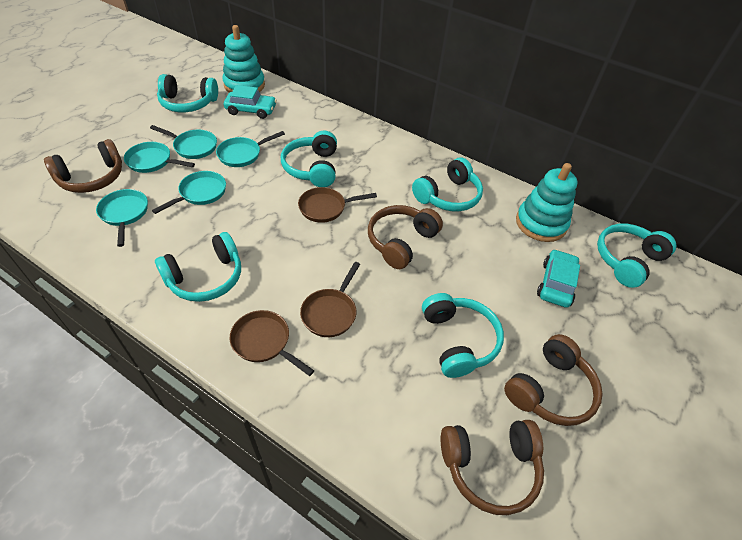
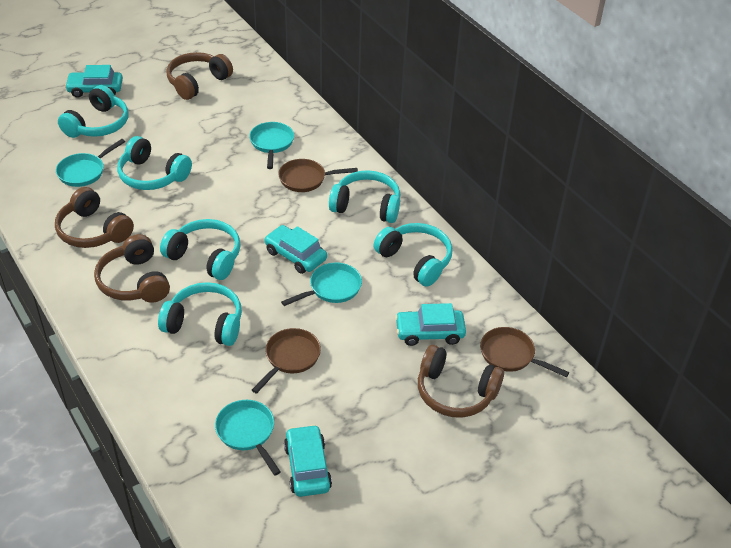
turquoise car: 2 -> 4
turquoise pan: 5 -> 4
turquoise stacking toy: 2 -> 0

